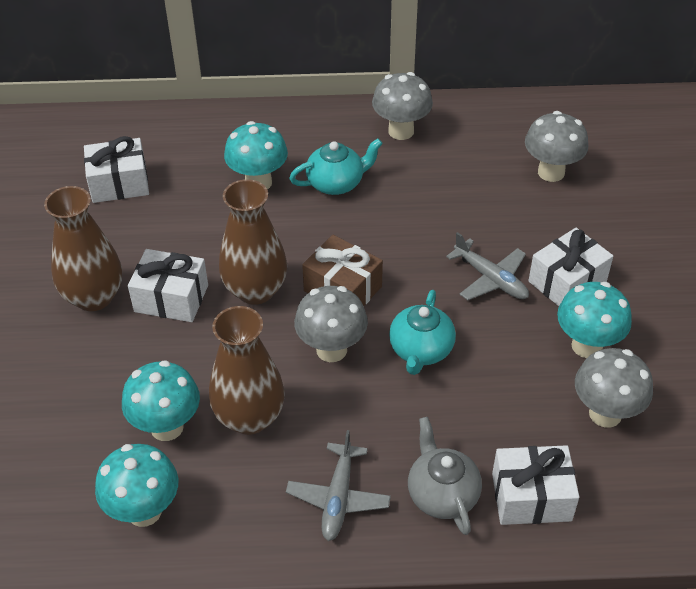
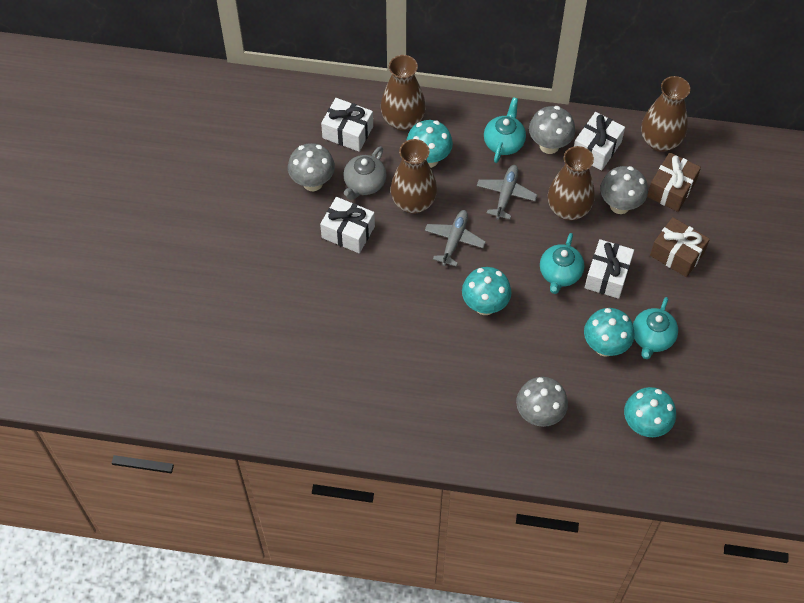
brown gift: 1 -> 2
brown vase: 3 -> 4
turquoise teapot: 2 -> 3

